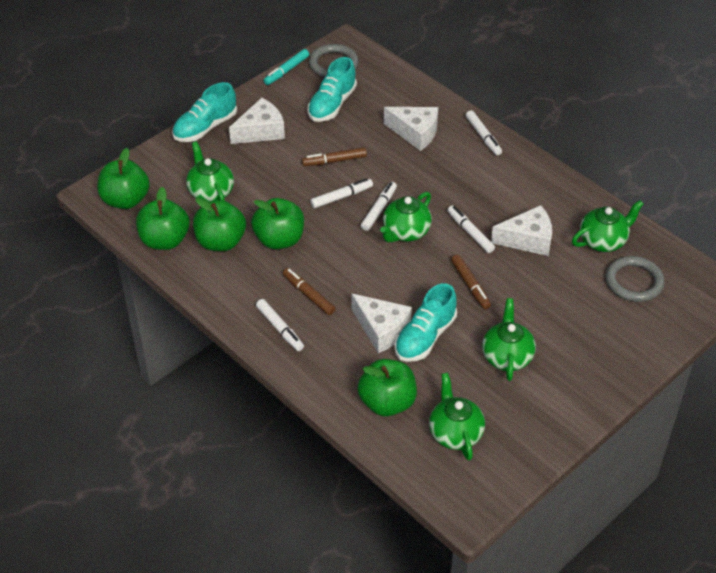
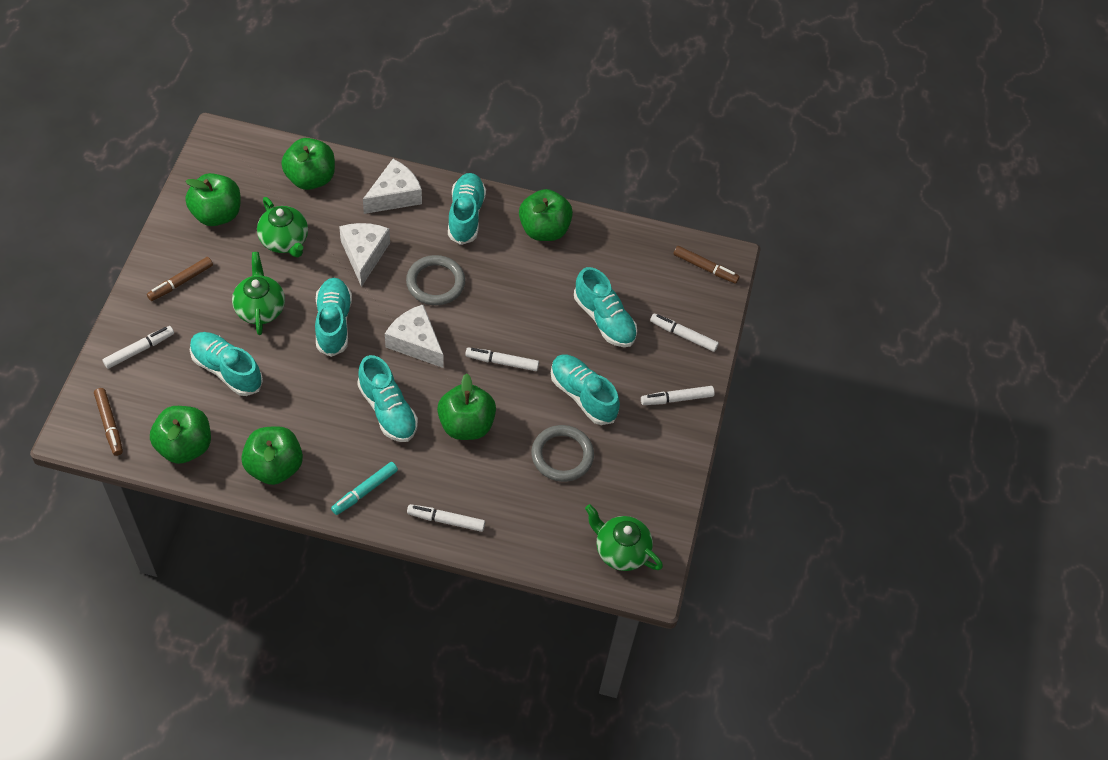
green apple: 5 -> 6
green teapot: 5 -> 3
turquoise shoe: 3 -> 6
white cheese: 4 -> 3

